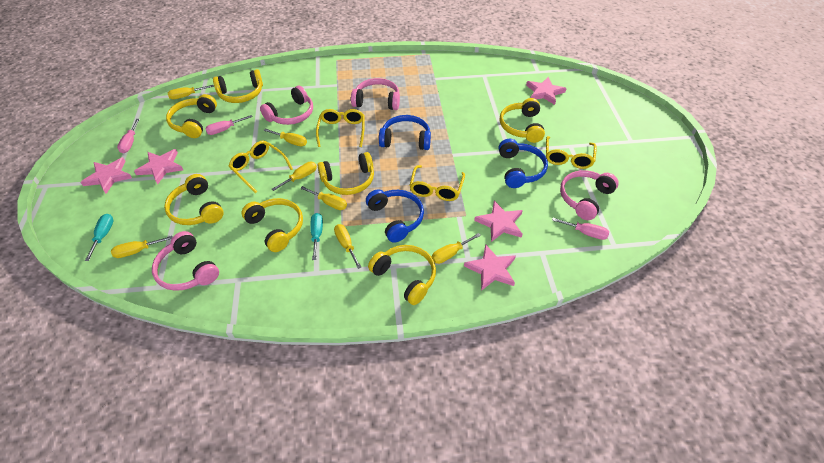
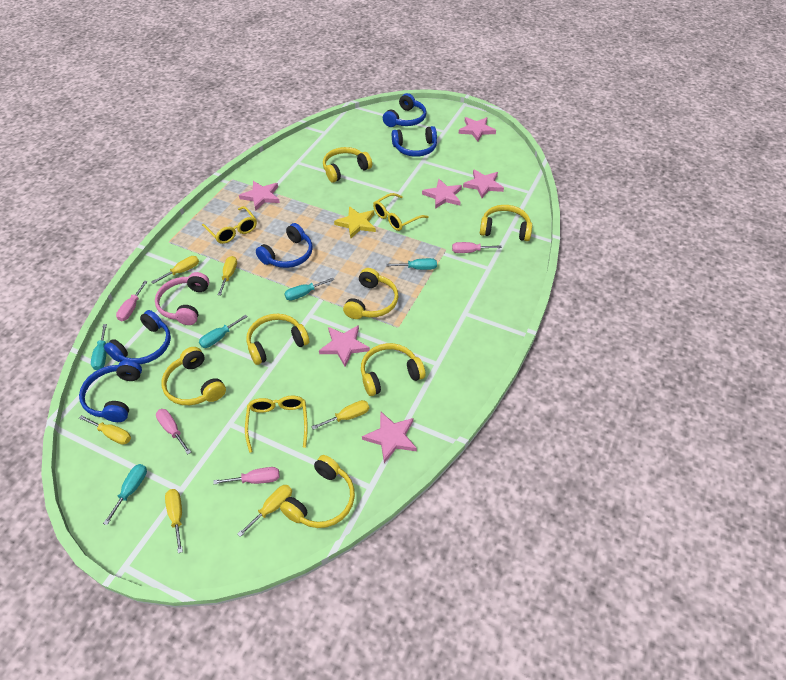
blue headphones: 3 -> 5
pink headphones: 4 -> 1
pink screwdriver: 3 -> 4
pink star: 5 -> 6
turquoise screwdriver: 2 -> 5
yellow glasses: 4 -> 3
yellow screwdriver: 7 -> 6
yellow star: 0 -> 1

